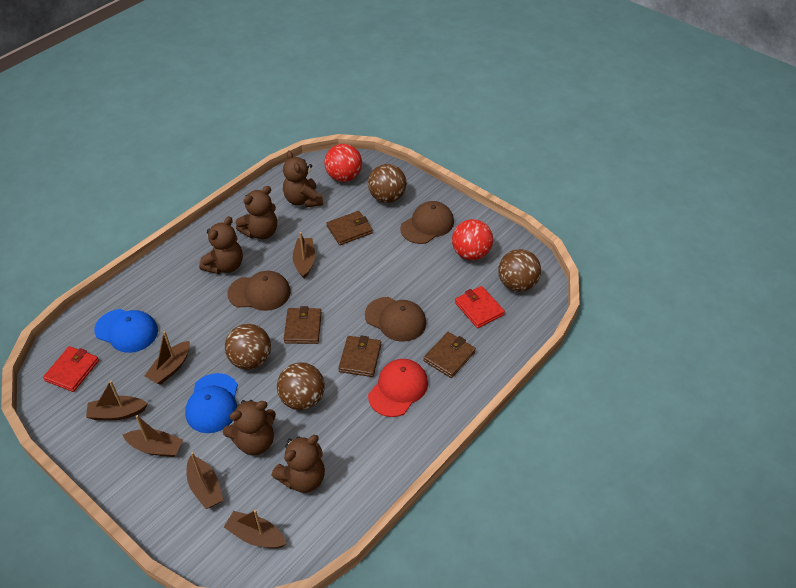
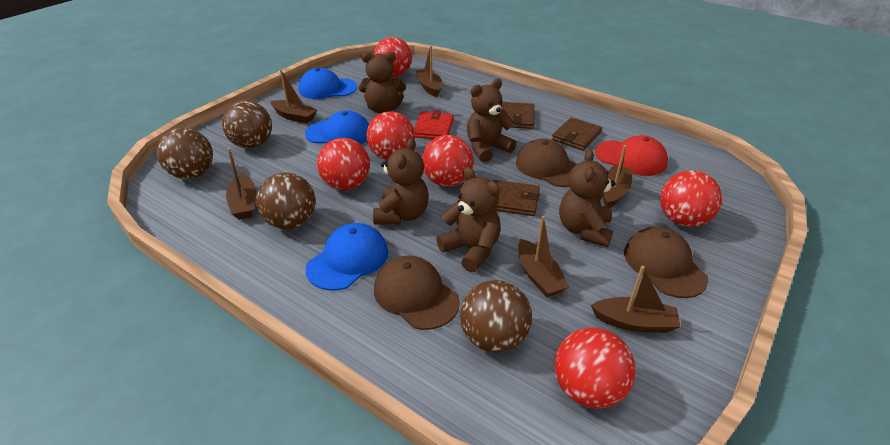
blue cap: 2 -> 3
brown wallet: 4 -> 3
red ball: 2 -> 6
red wallet: 2 -> 1

